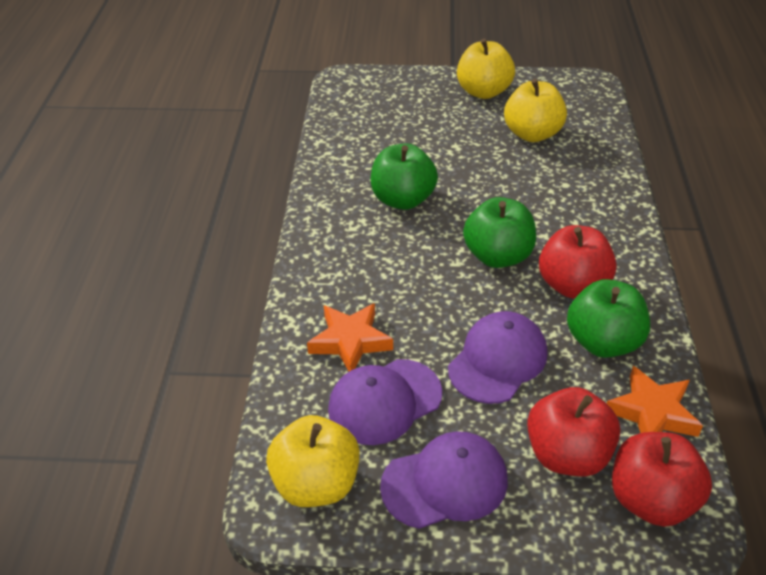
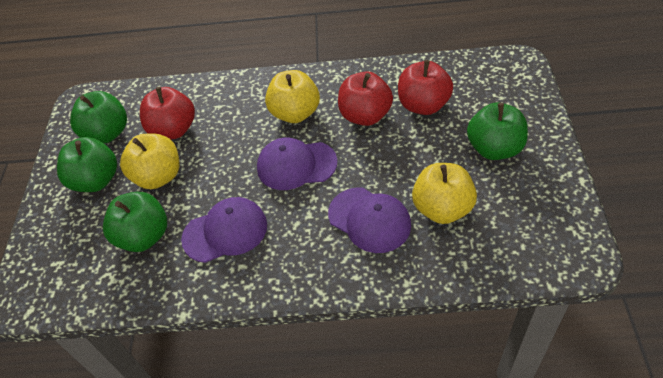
green apple: 3 -> 4
orange star: 2 -> 0

